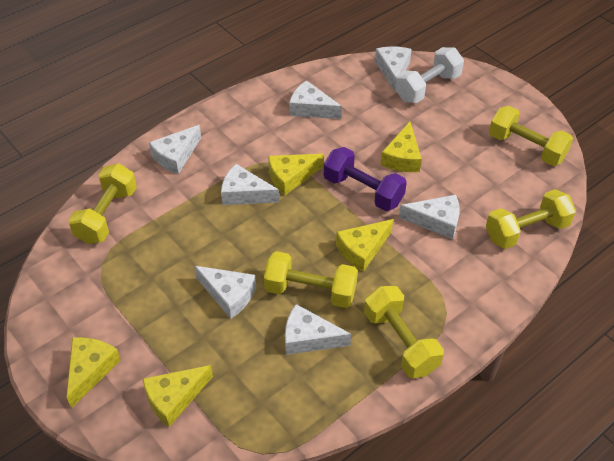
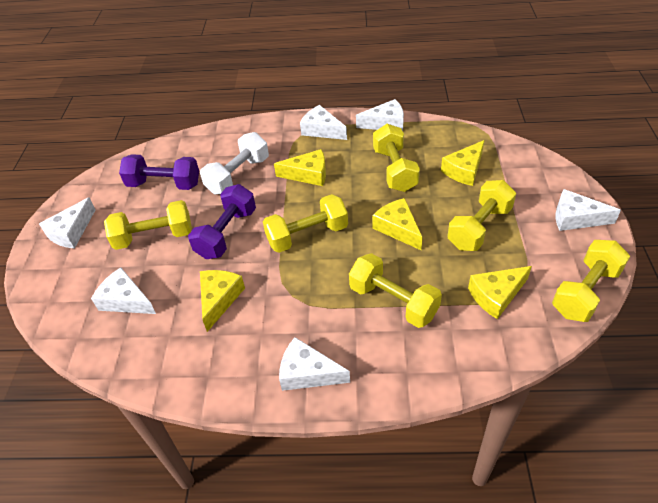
purple dumbbell: 1 -> 2
white cheese: 7 -> 6
yellow dumbbell: 5 -> 6

